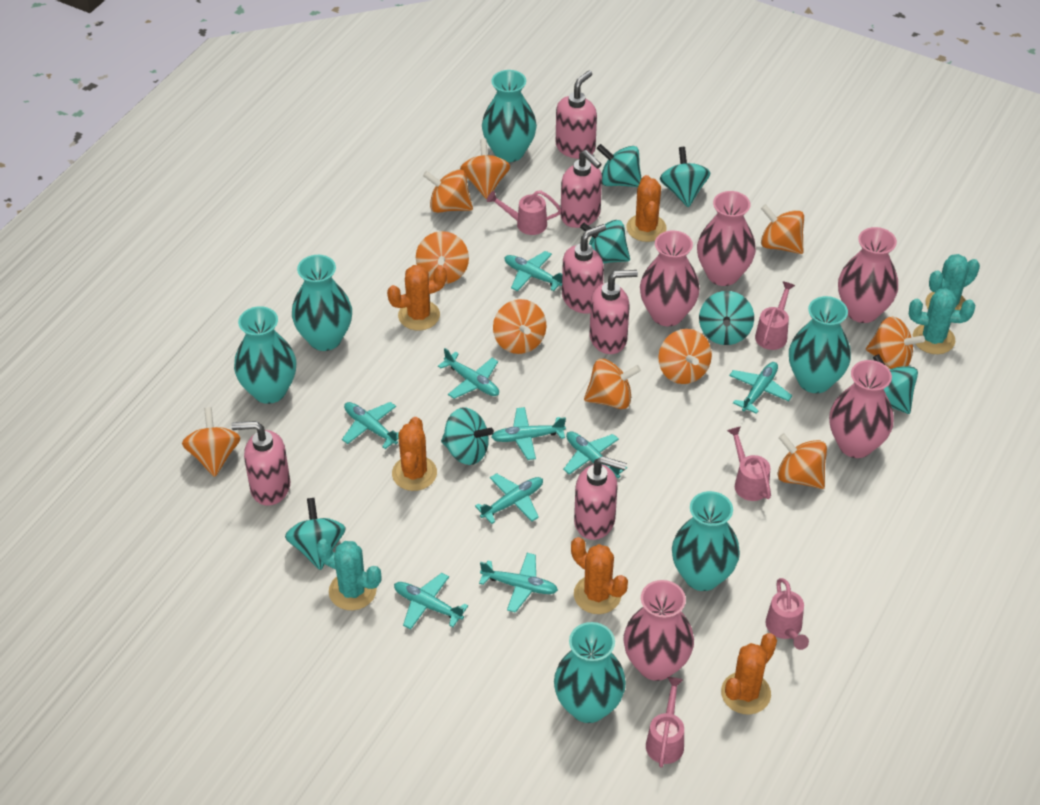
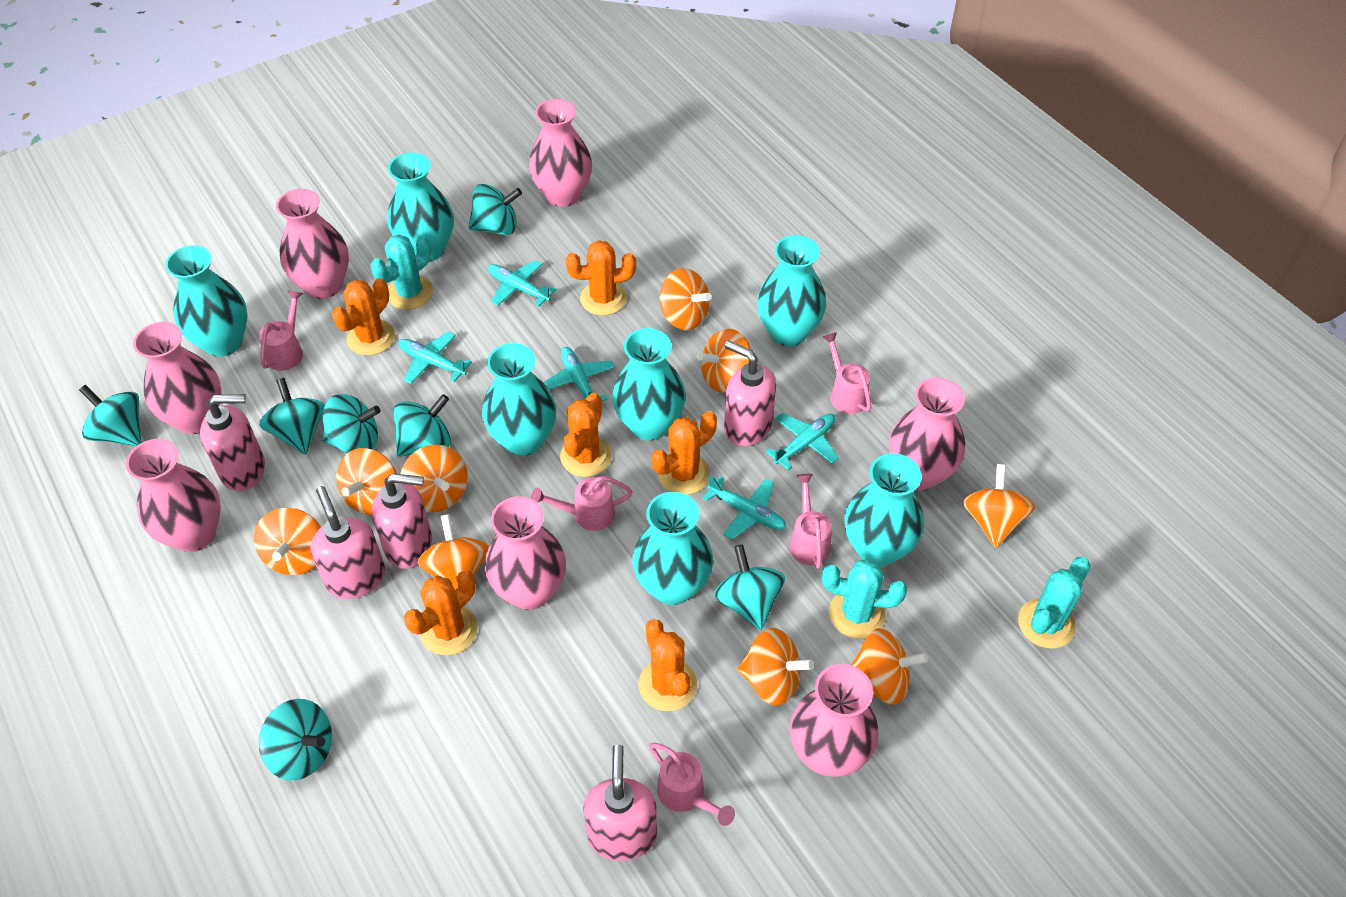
orange cactus: 5 -> 6
orange spinning top: 10 -> 9
pink soap dispenser: 6 -> 5
pink vase: 5 -> 7
turquoise plane: 9 -> 5
turquoise vase: 6 -> 7

